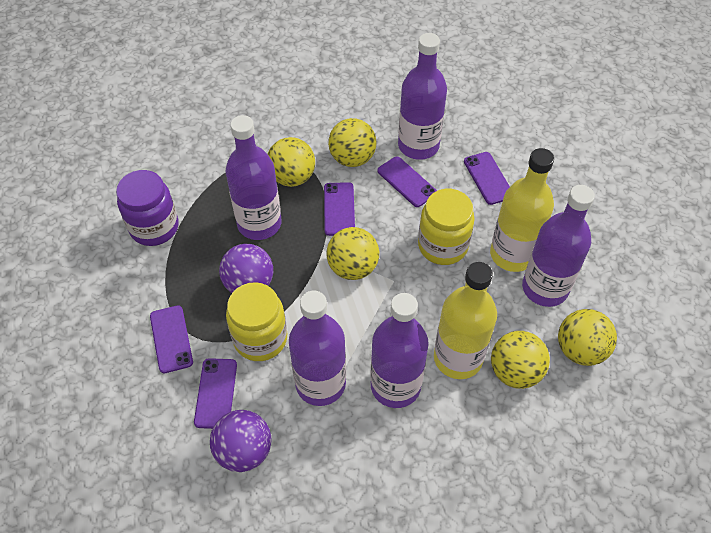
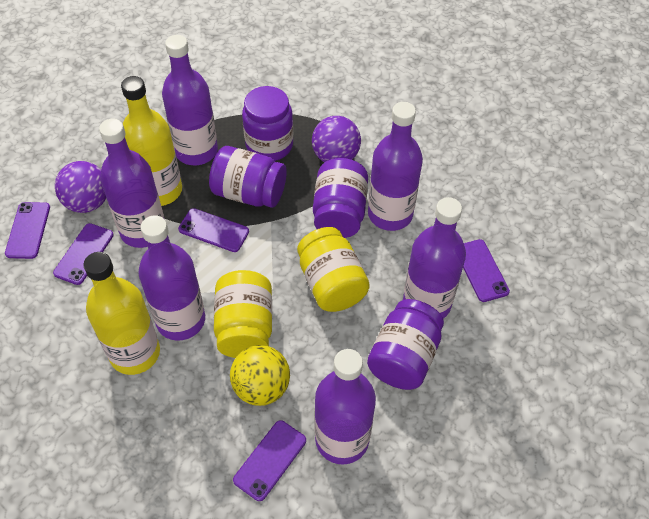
purple bottle: 5 -> 6
purple jar: 1 -> 4
yellow ball: 5 -> 1

